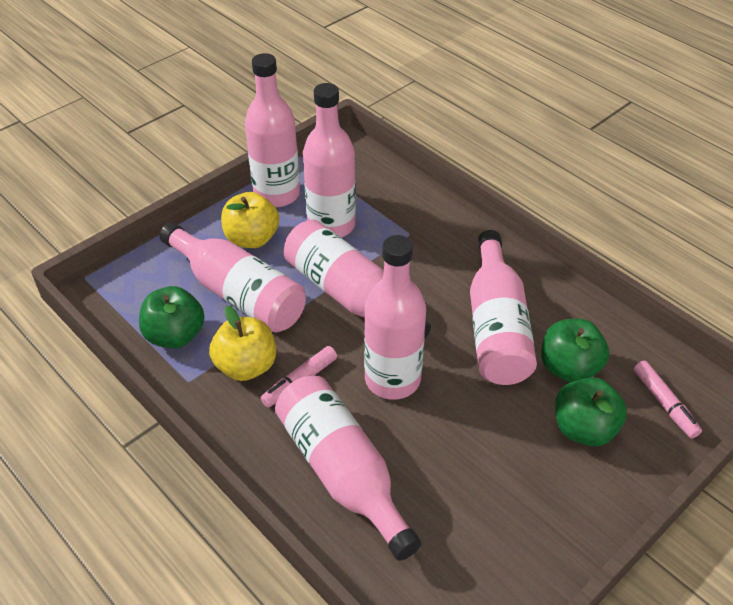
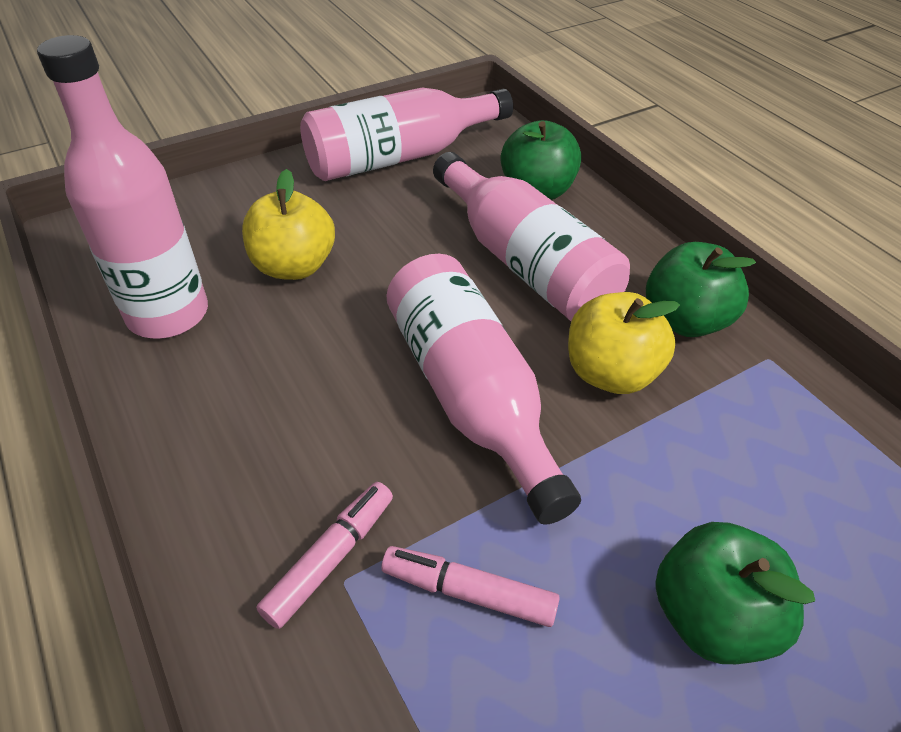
pink bottle: 7 -> 4

